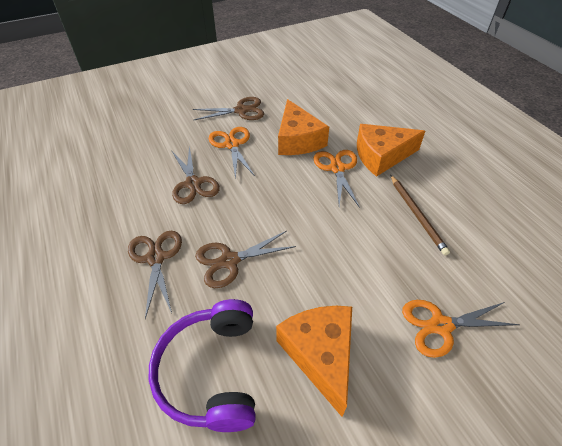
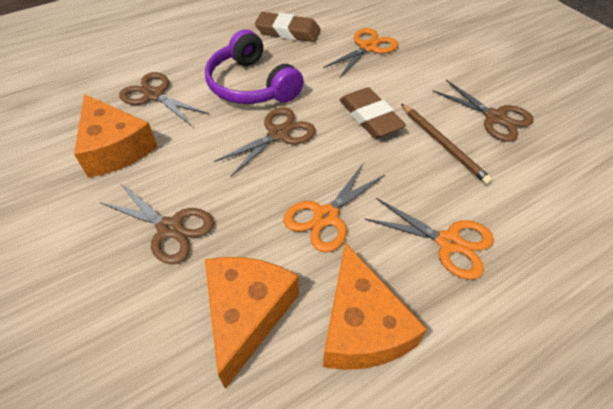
brown eraser: 0 -> 2

